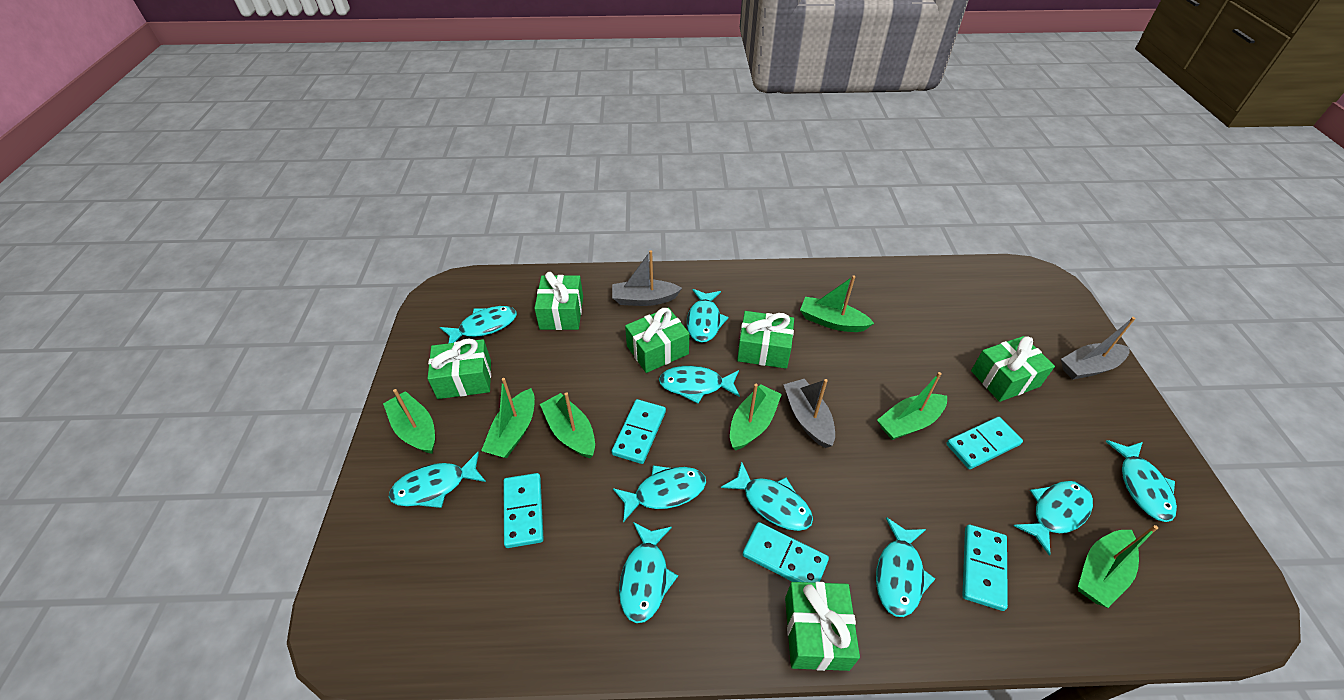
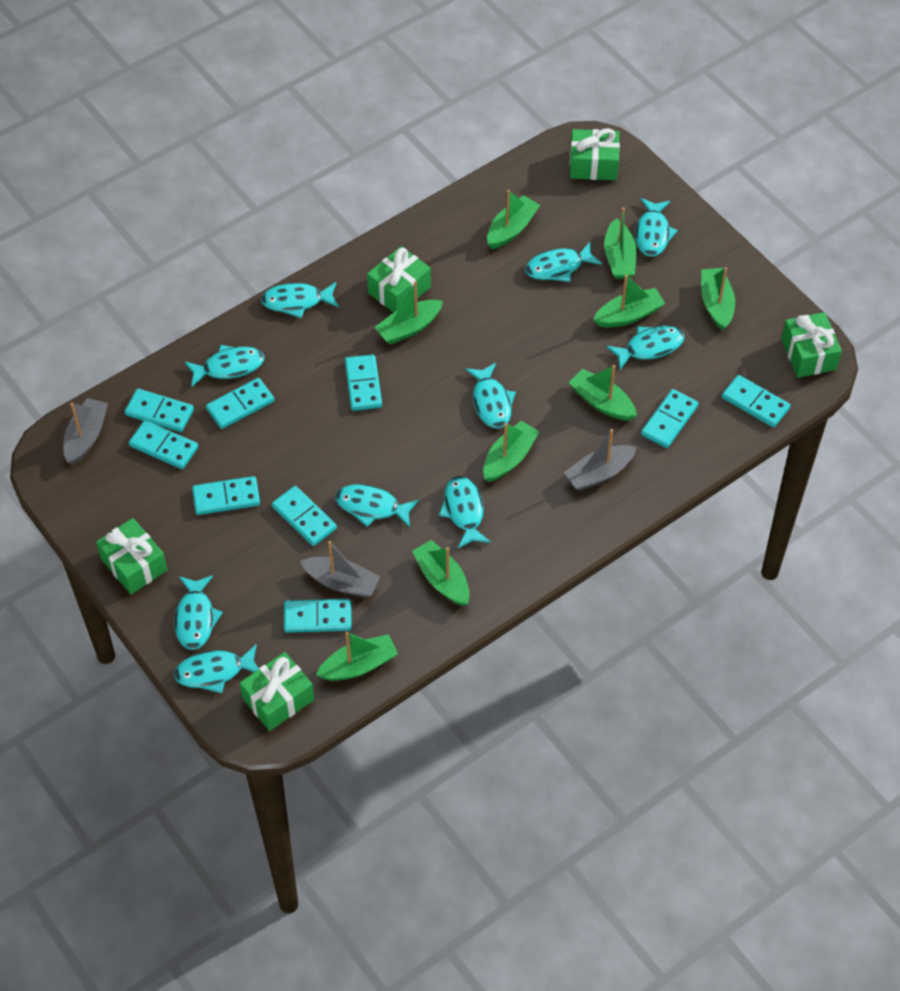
green boat: 7 -> 9
green gift: 6 -> 5
turquoise domino: 5 -> 9

